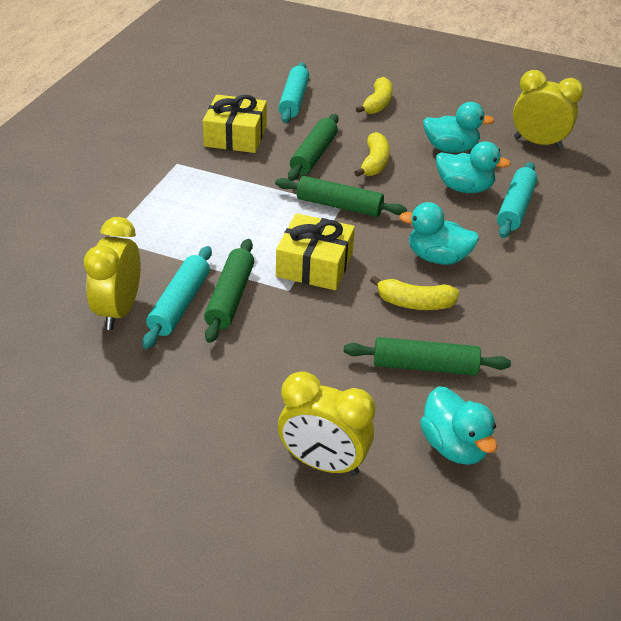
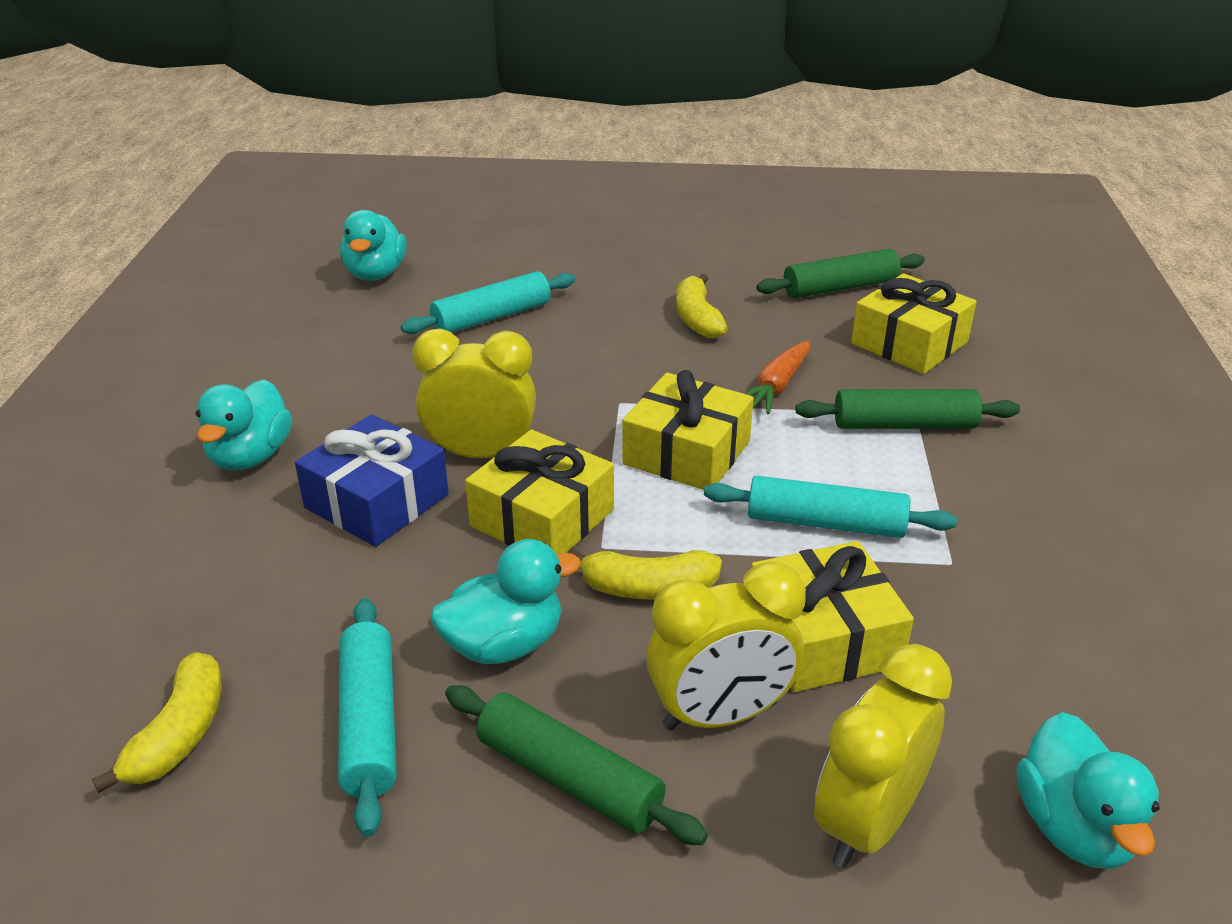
blue gift: 0 -> 1
green rolling pin: 4 -> 3
orange carrot: 0 -> 1
yellow gift: 2 -> 4

